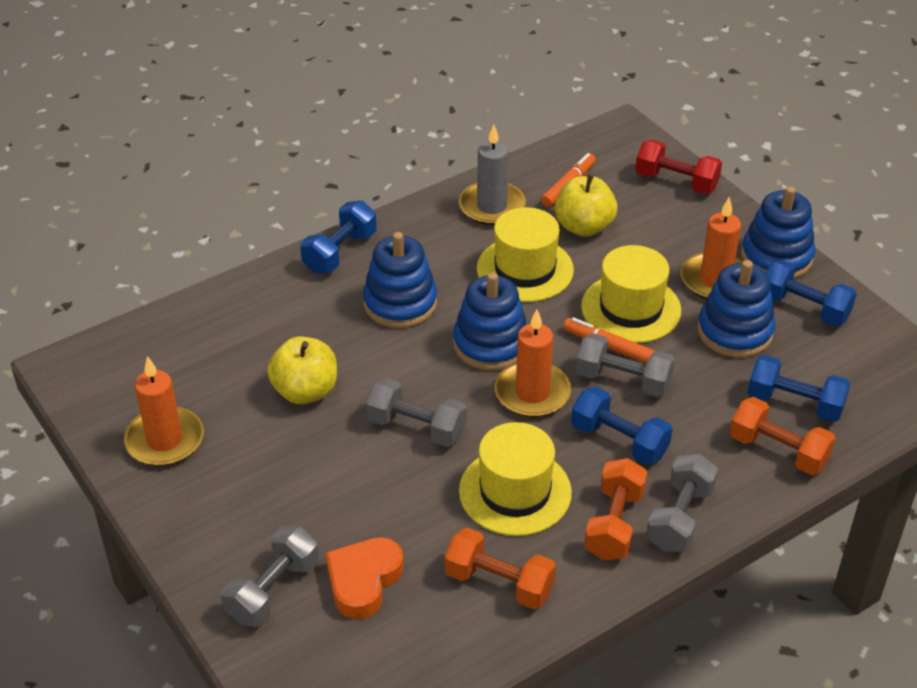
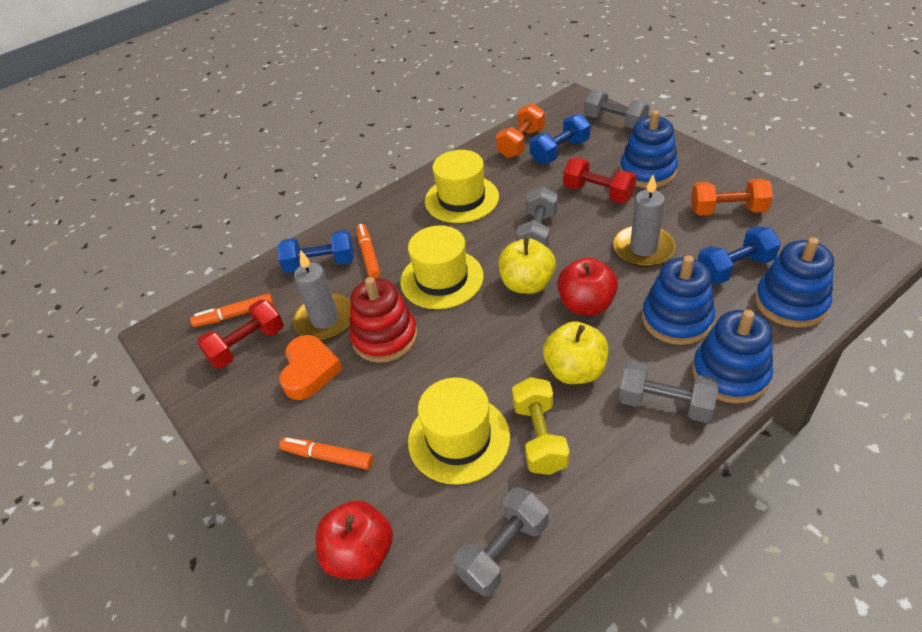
blue dumbbell: 4 -> 3
grey candle: 1 -> 2
orange candle: 3 -> 0
orange dumbbell: 3 -> 2
orange marker: 2 -> 3
red apple: 0 -> 2
red dumbbell: 1 -> 2
red stacking toy: 0 -> 1
yellow dumbbell: 0 -> 1

